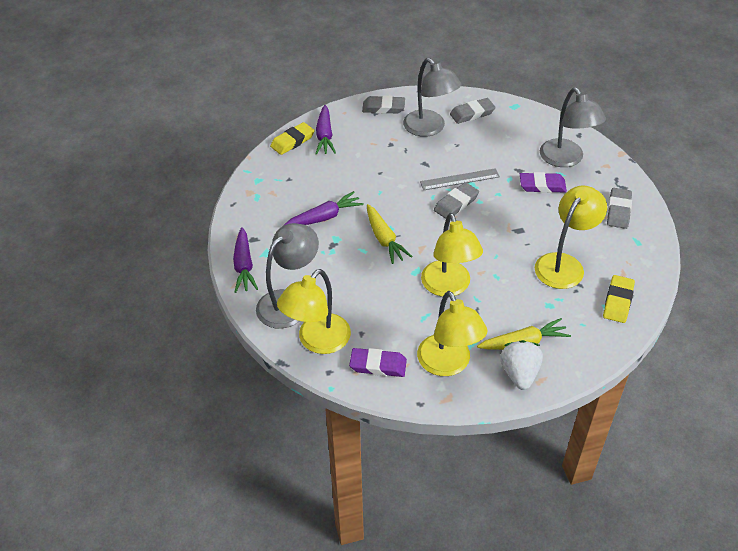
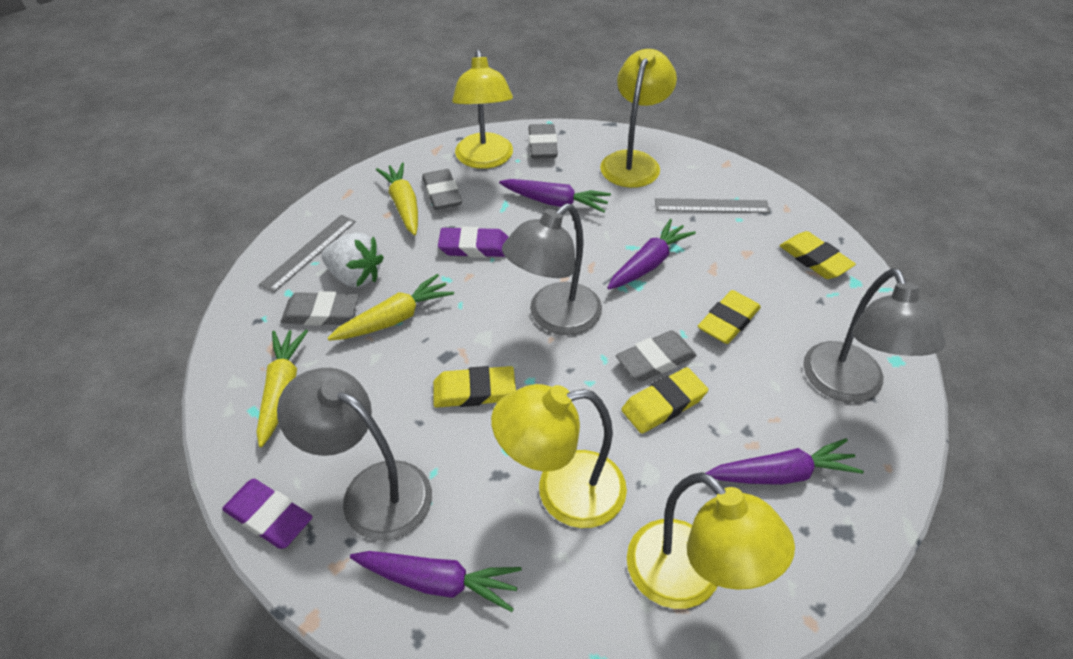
grey ruler: 1 -> 2
purple carrot: 3 -> 4
yellow carrot: 2 -> 3
yellow eraser: 2 -> 4

